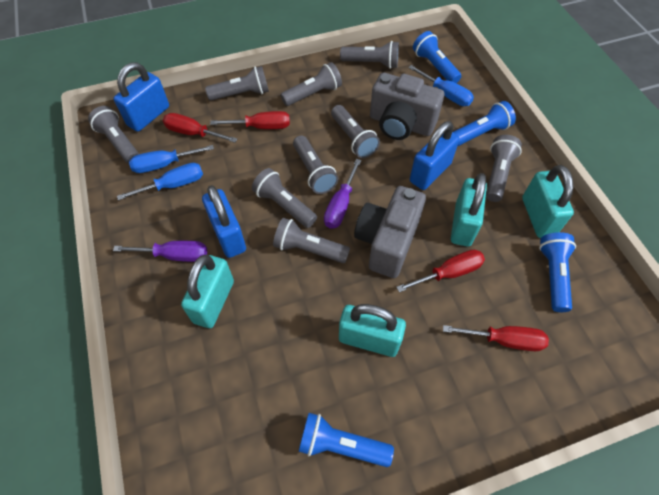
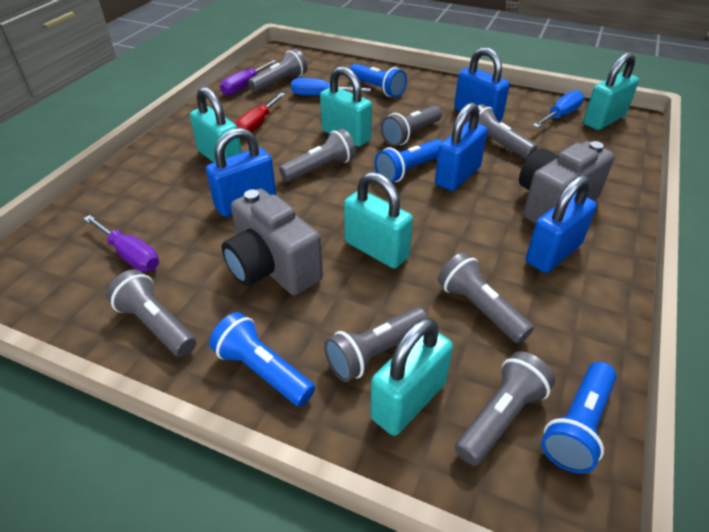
blue padlock: 3 -> 4
blue screwdriver: 3 -> 2
grey flashlight: 9 -> 8
red screwdriver: 4 -> 1
turquoise padlock: 4 -> 5

